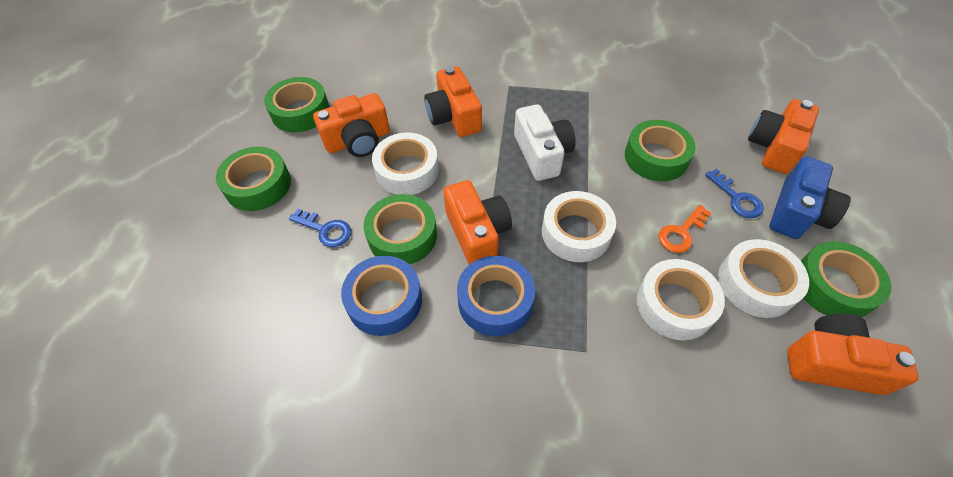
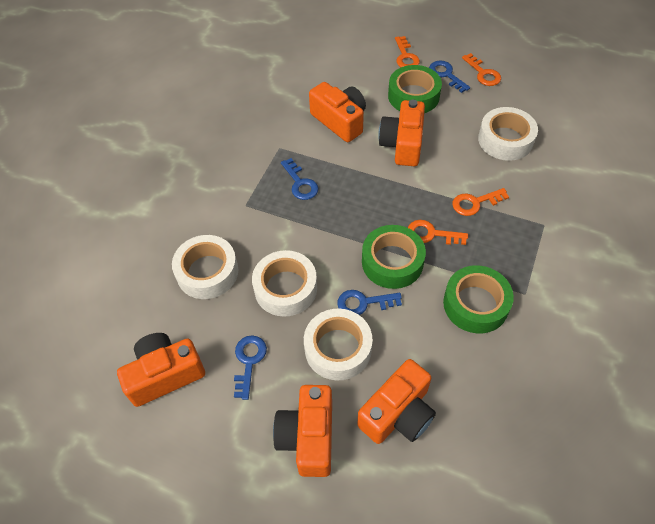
blue camera: 1 -> 0
blue key: 2 -> 4
blue tape: 2 -> 0
green tape: 5 -> 3
orange key: 1 -> 4
white camera: 1 -> 0

